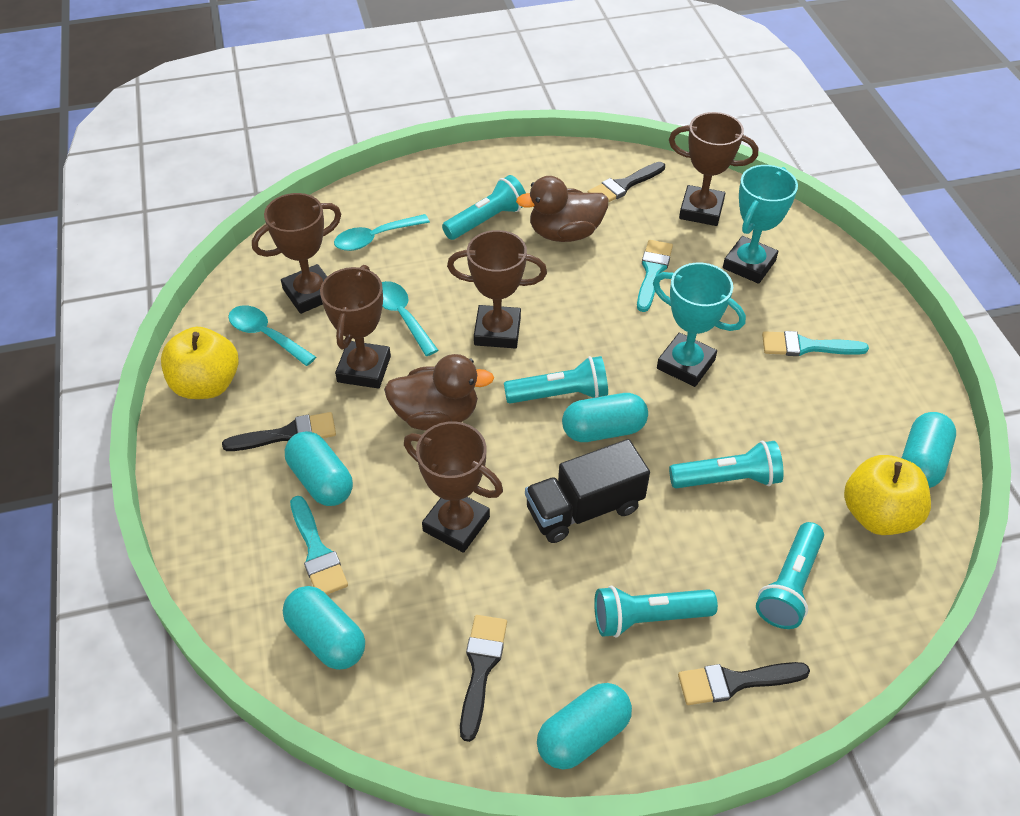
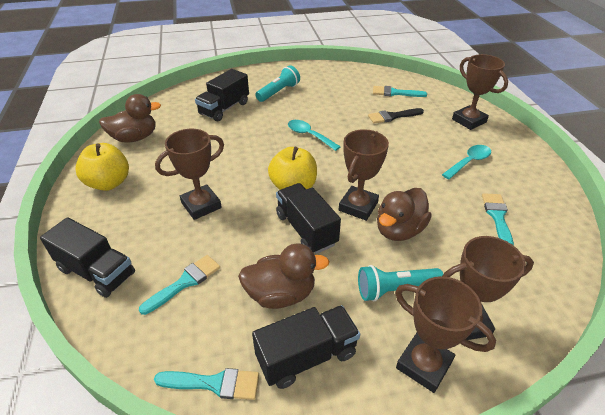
black brush: 4 -> 1
black truck: 1 -> 4
brown duck: 2 -> 3
turquoise brush: 3 -> 4
turquoise capsule: 5 -> 0
turquoise flashlight: 5 -> 2
turquoise spoon: 3 -> 2
turquoise trophy: 2 -> 0

